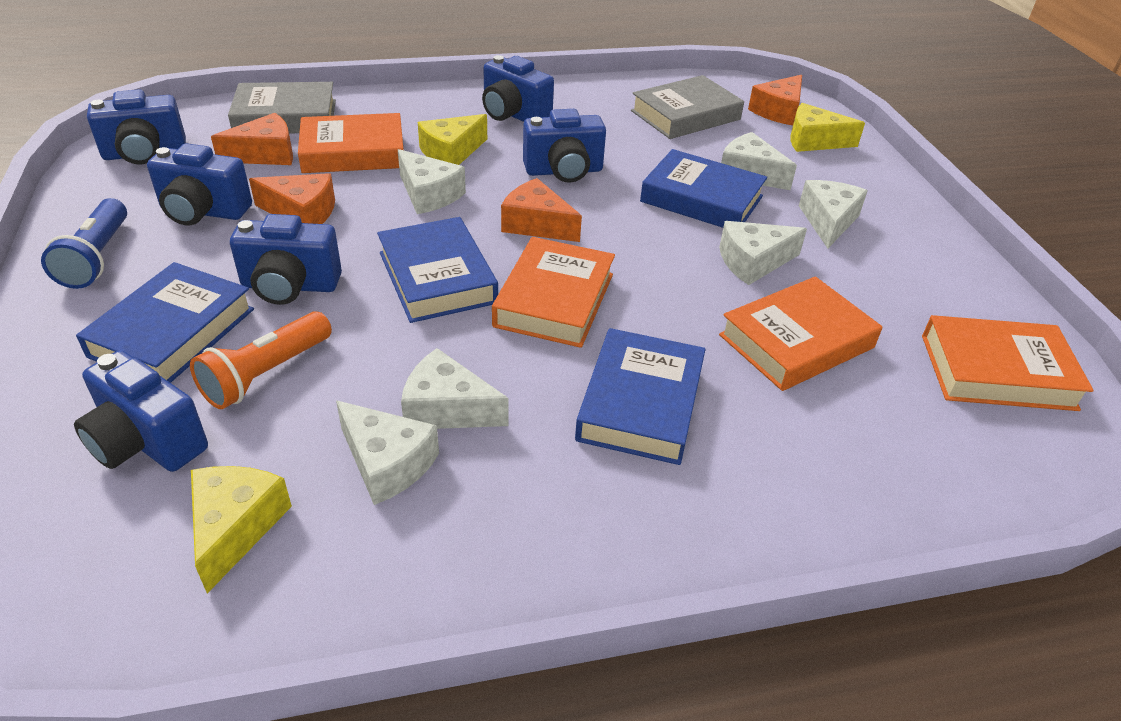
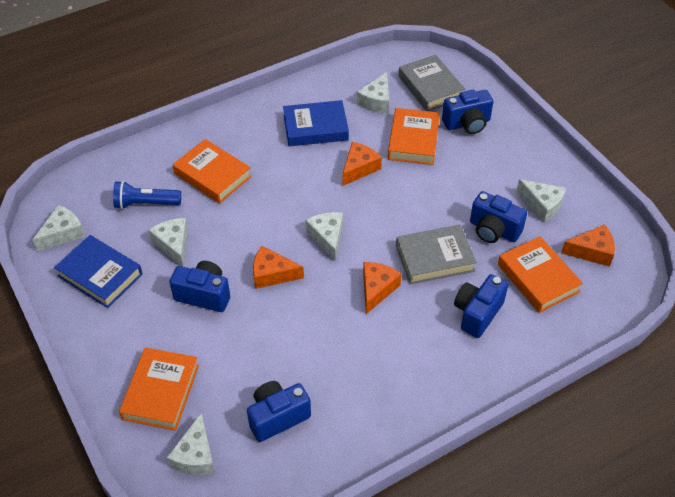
blue book: 4 -> 2
blue camera: 6 -> 5
orange flashlight: 1 -> 0
yellow cheese: 3 -> 0

